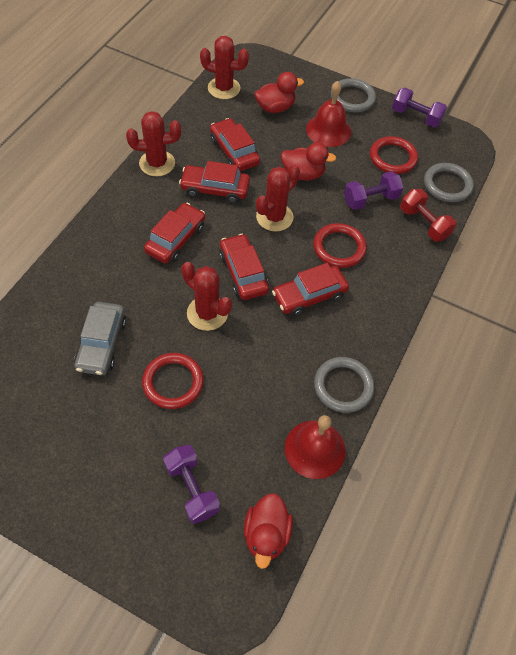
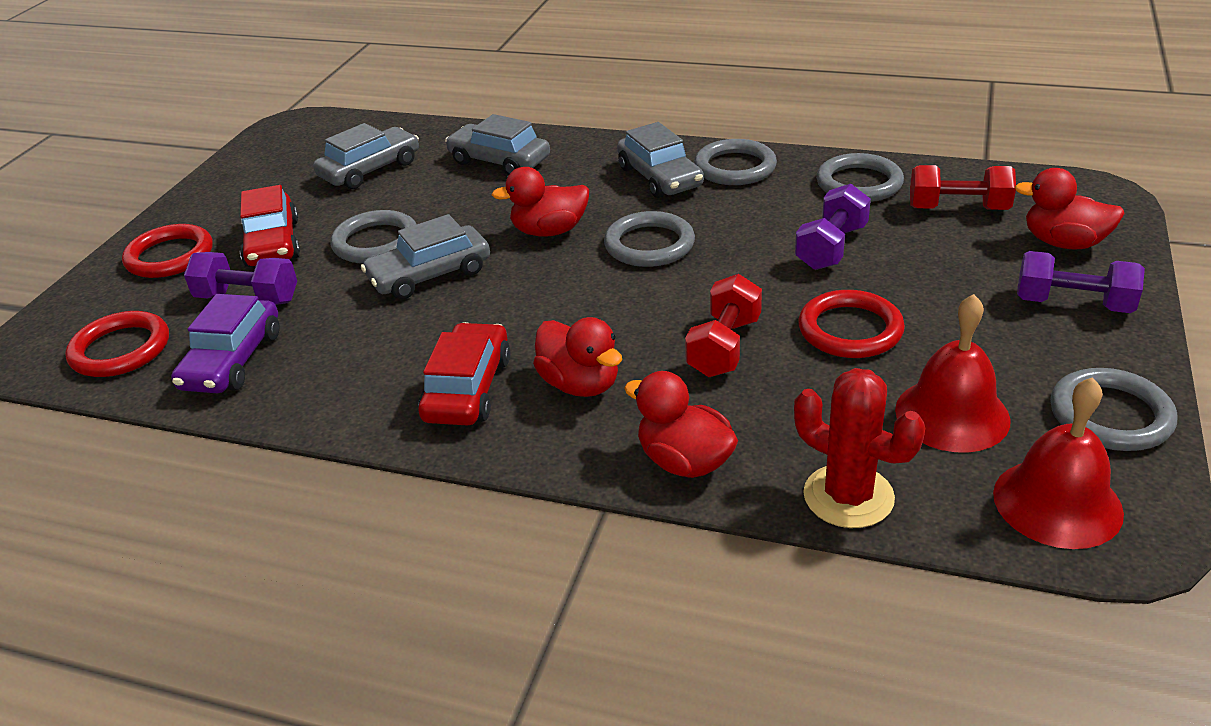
grey car: 1 -> 4
grey ring: 3 -> 5
purple car: 0 -> 1
red cactus: 4 -> 1
red car: 5 -> 2
red duck: 3 -> 4
red dumbbell: 1 -> 2

